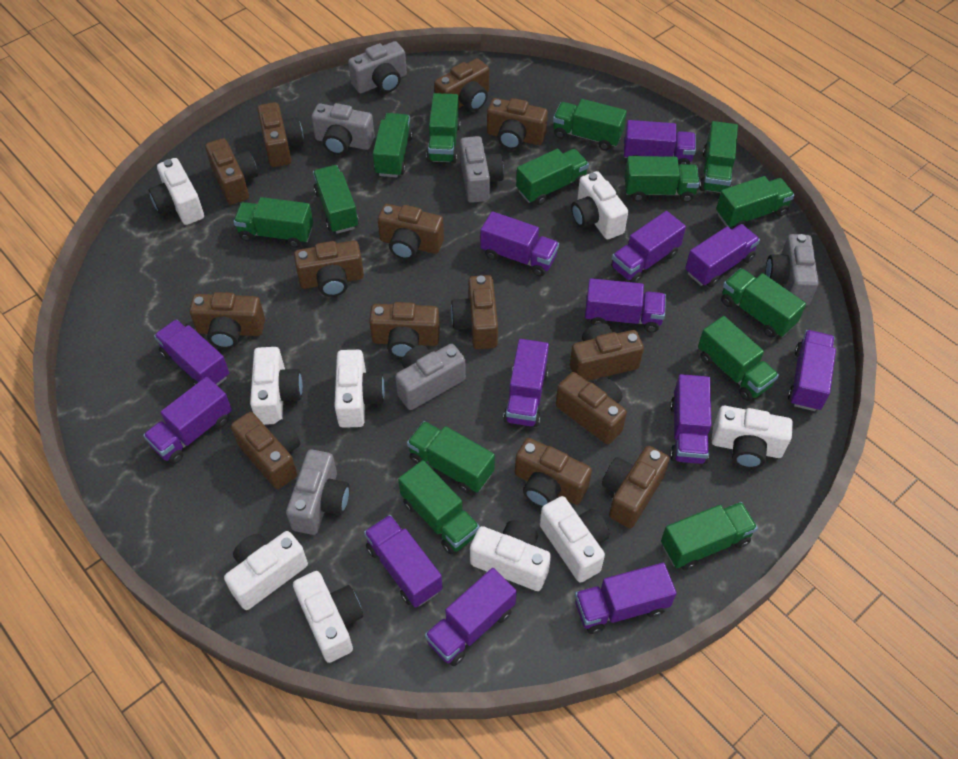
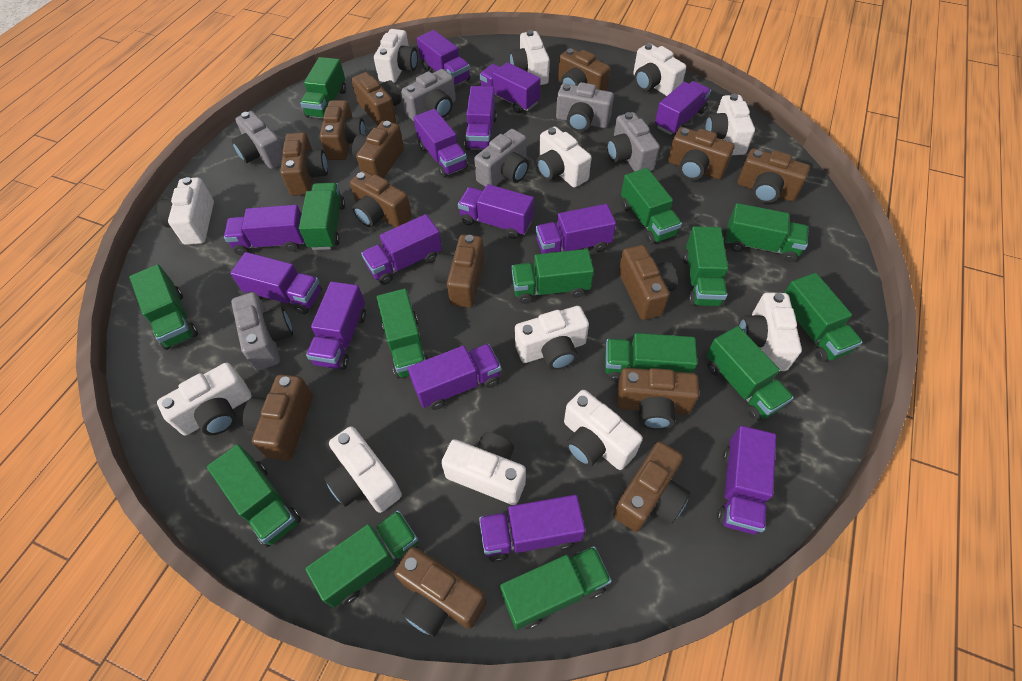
purple truck: 13 -> 14
white camera: 9 -> 12

